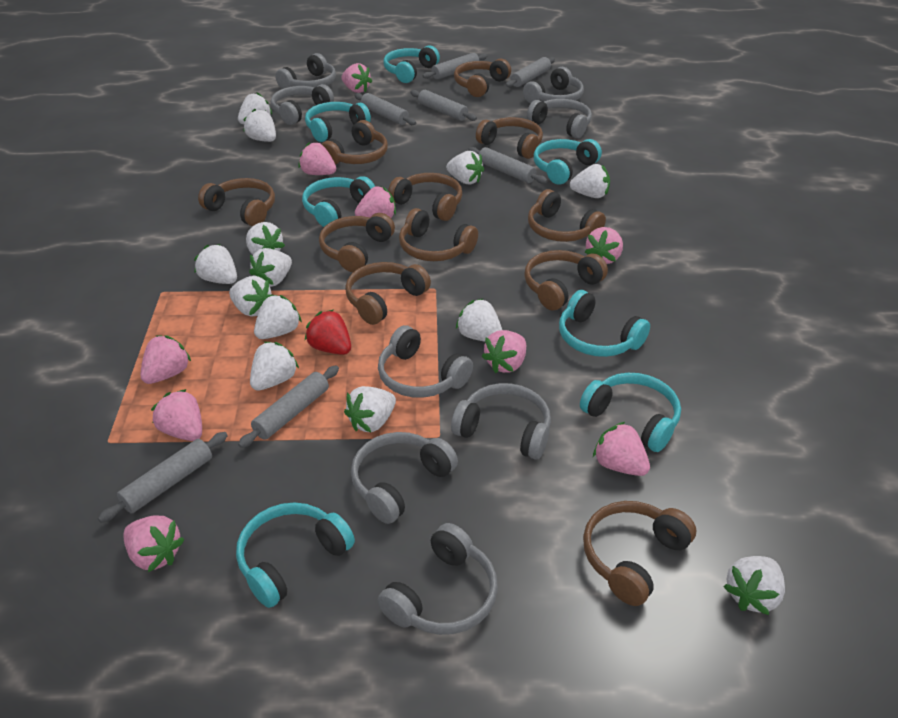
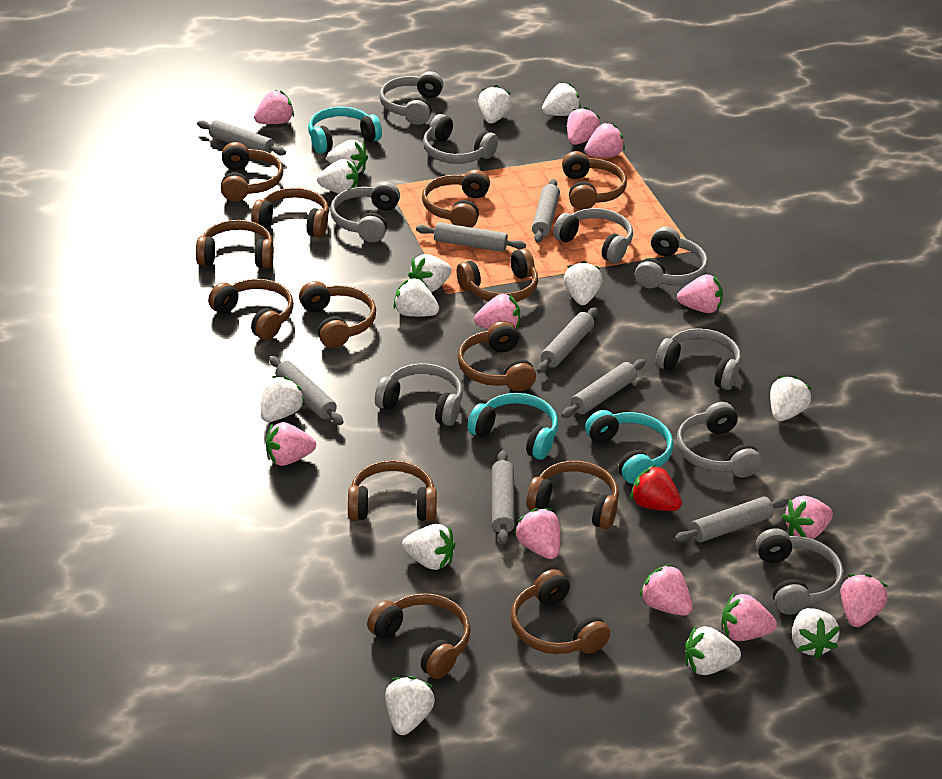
brown headphones: 11 -> 13
grey headphones: 8 -> 9
grey rolling pin: 7 -> 8
pink strawberry: 9 -> 11
turquoise headphones: 7 -> 3

